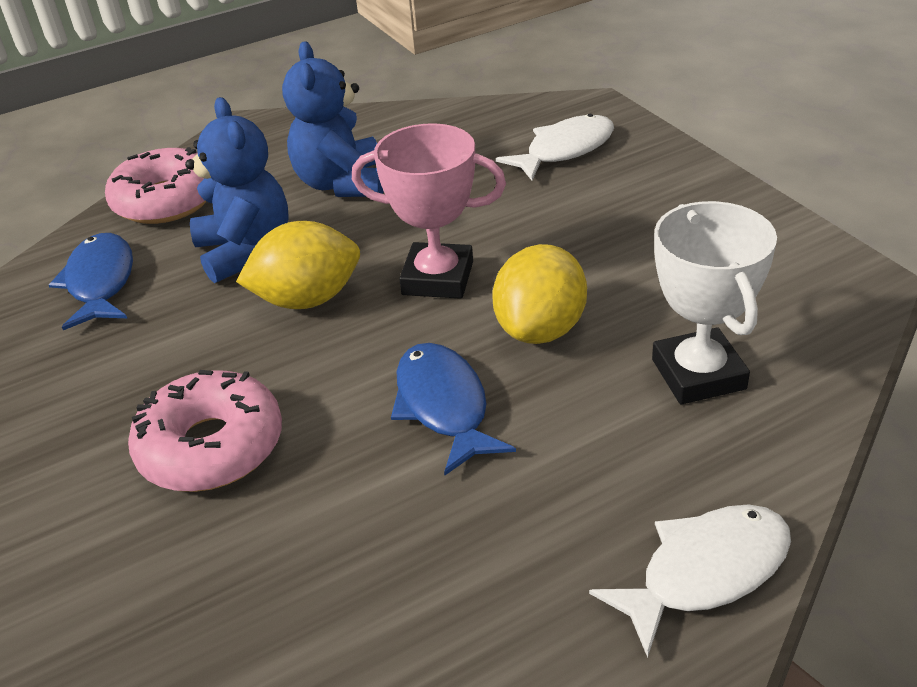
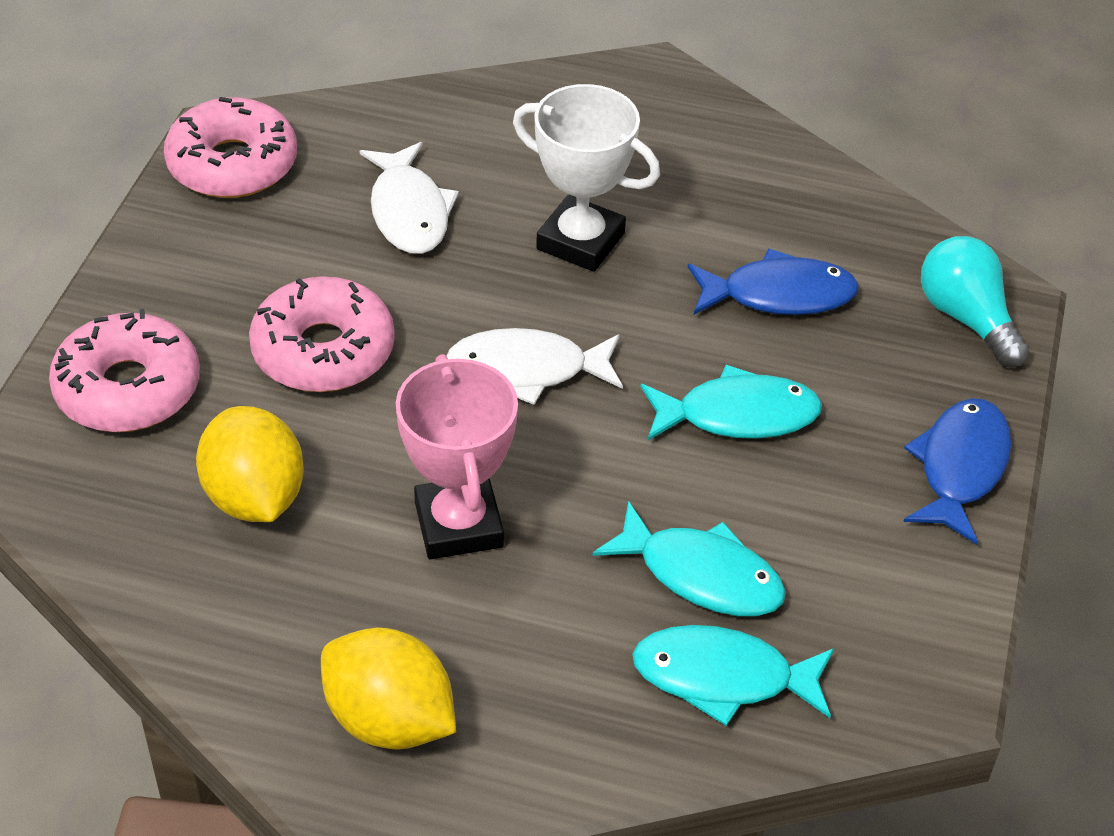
blue teddy bear: 2 -> 0
pink donut: 2 -> 3
turquoise fish: 0 -> 3
turquoise light bulb: 0 -> 1

